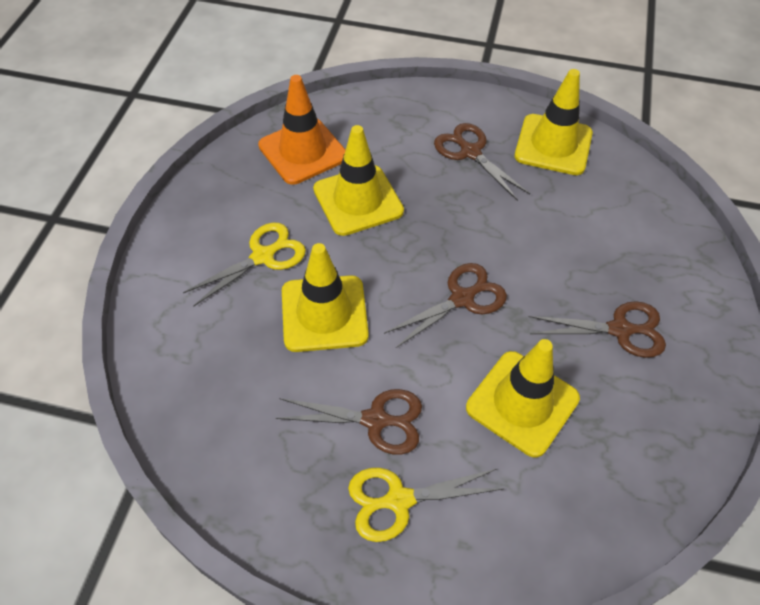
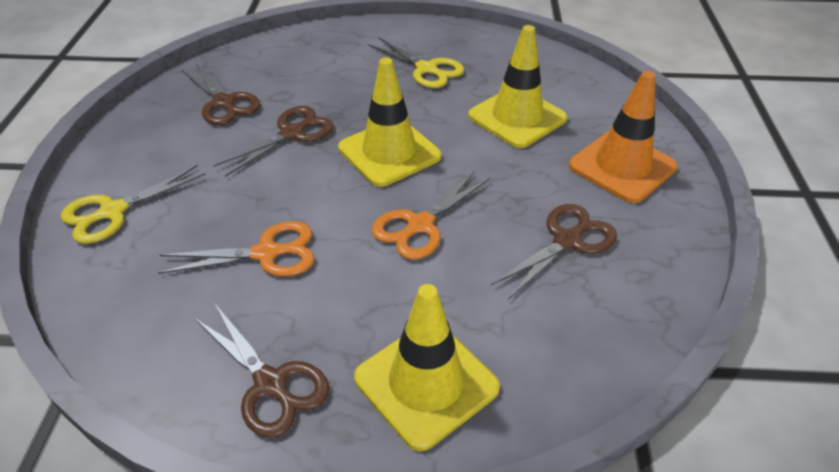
orange scissors: 0 -> 2
yellow traffic cone: 4 -> 3

